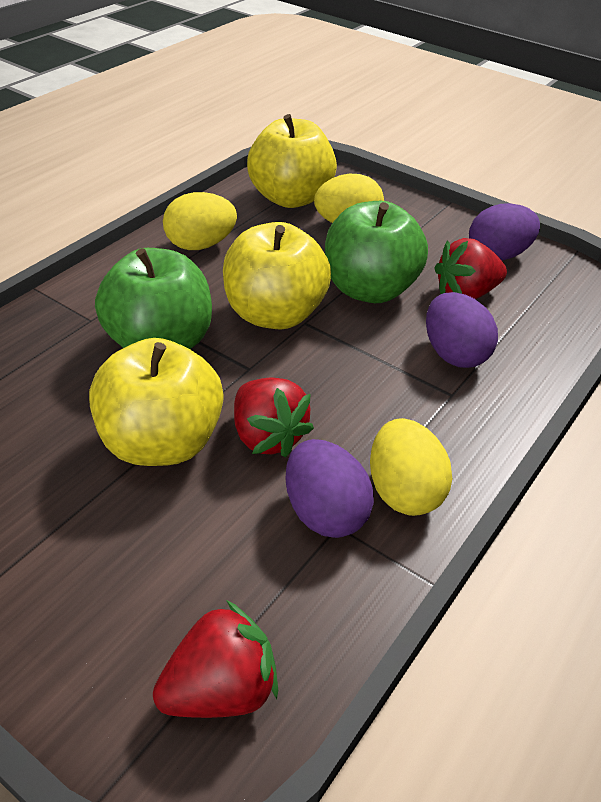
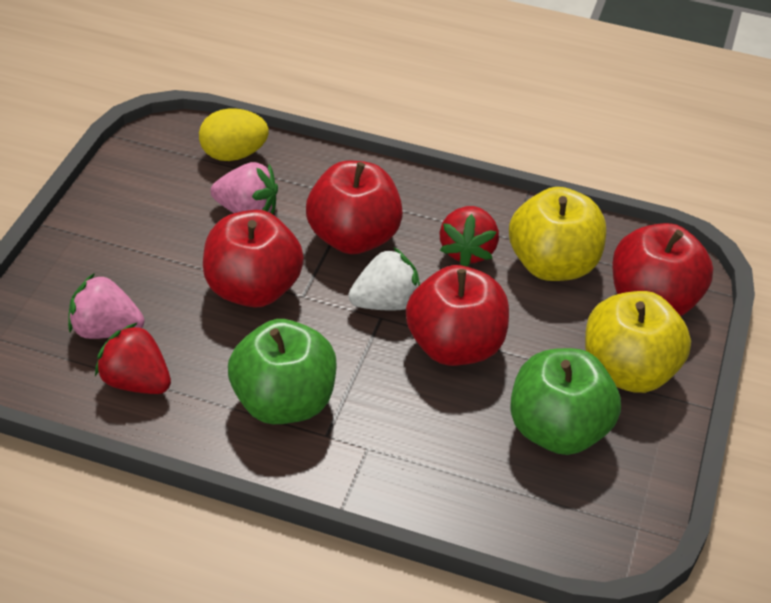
pink strawberry: 0 -> 2
purple egg: 3 -> 0
red apple: 0 -> 4
red strawberry: 3 -> 2
white strawberry: 0 -> 1
yellow apple: 3 -> 2
yellow egg: 3 -> 1

